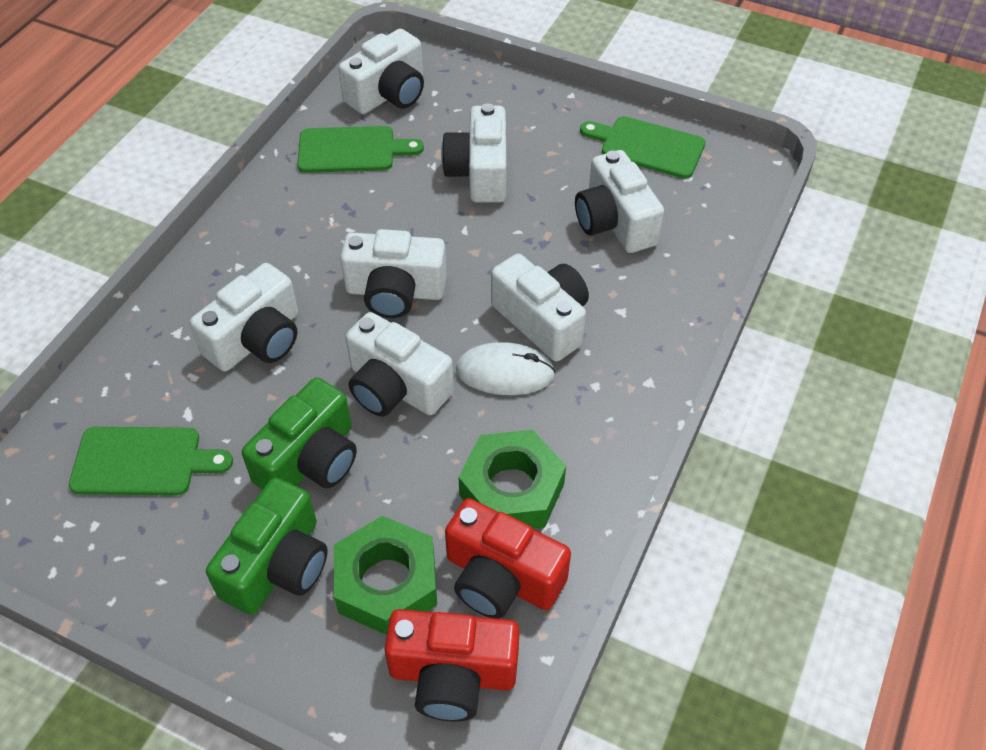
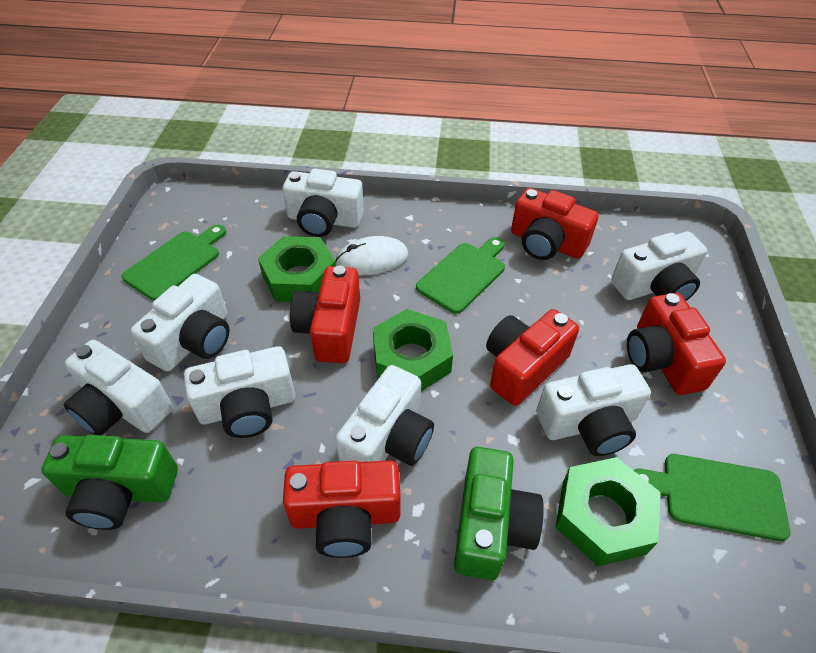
green nut: 2 -> 3
red camera: 2 -> 5

